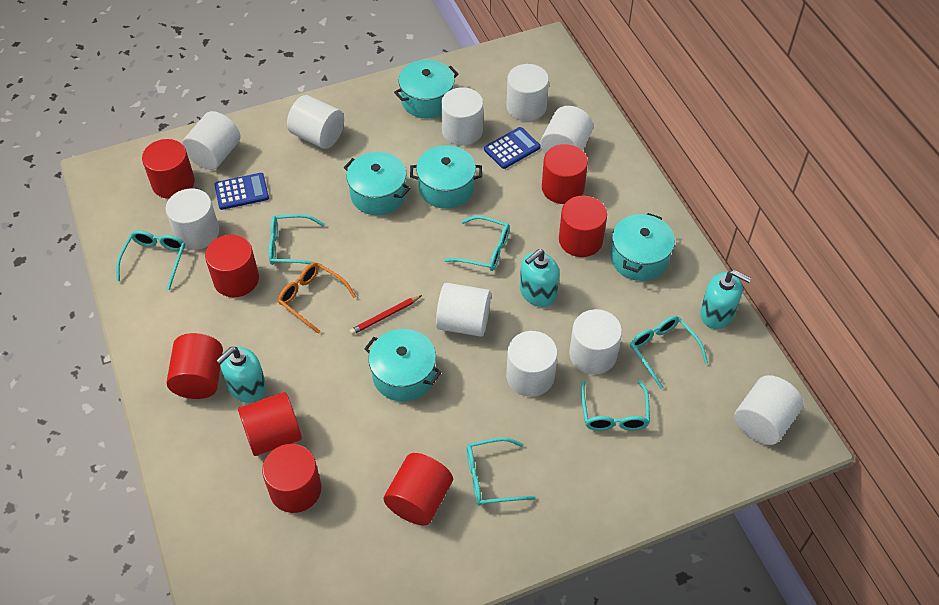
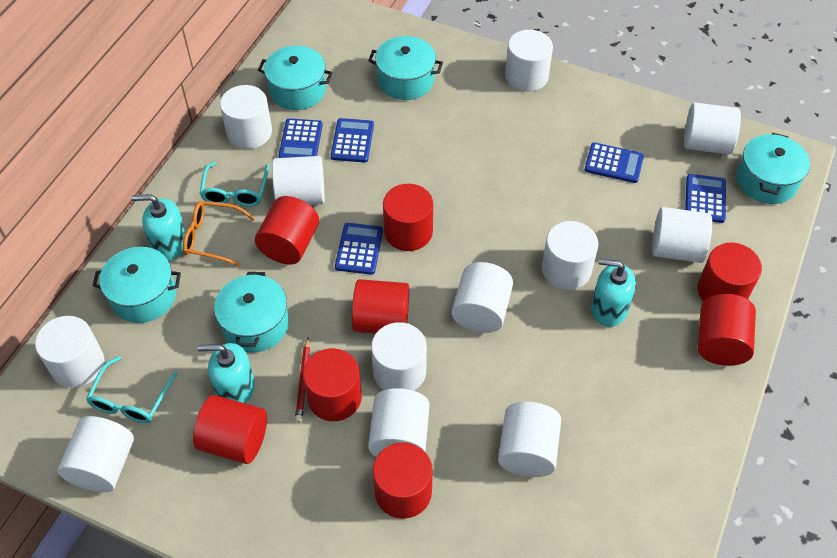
blue calculator: 2 -> 5
turquoise glasses: 6 -> 2
white cylinder: 10 -> 12

